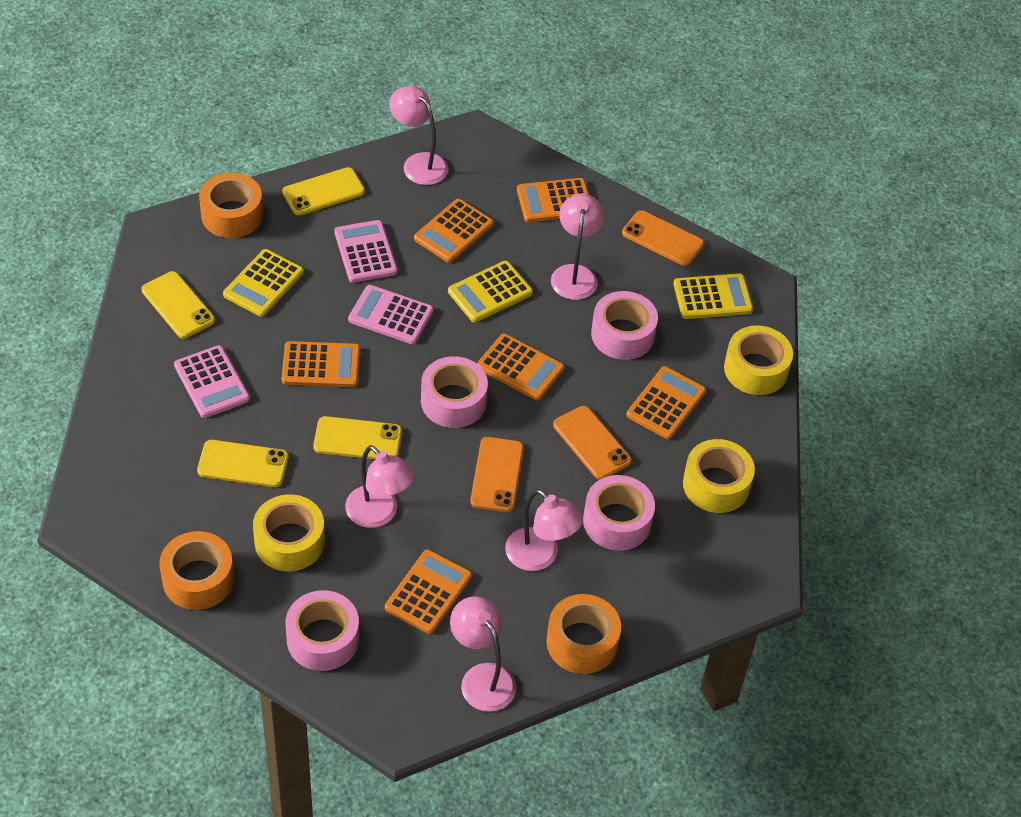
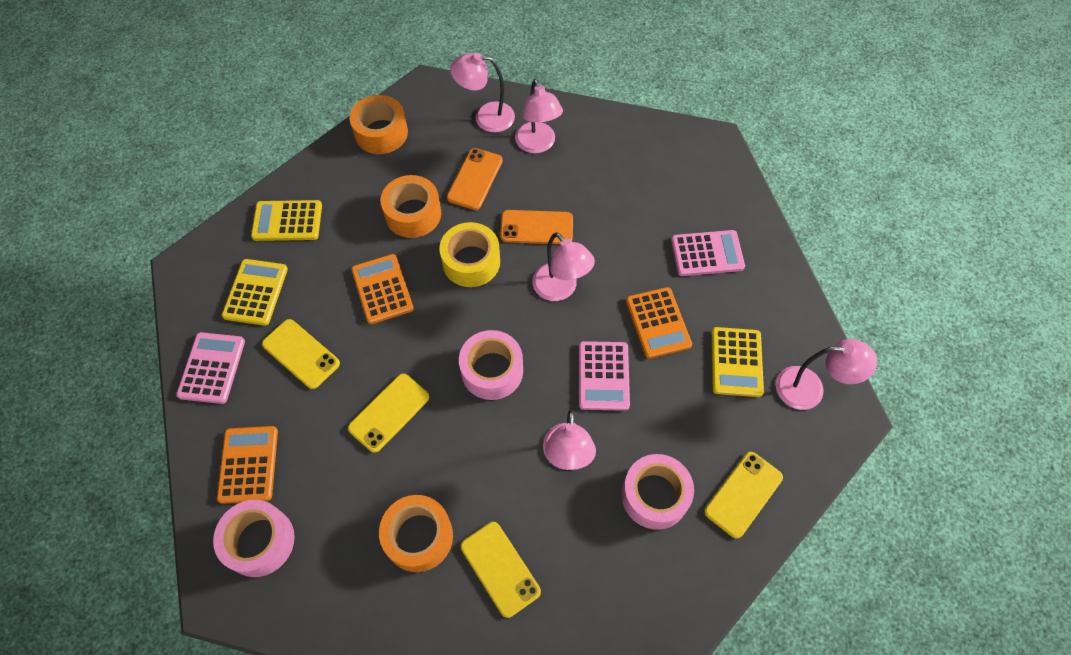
orange calculator: 6 -> 3
orange phone: 3 -> 2
pink tape: 4 -> 3
yellow tape: 3 -> 1

